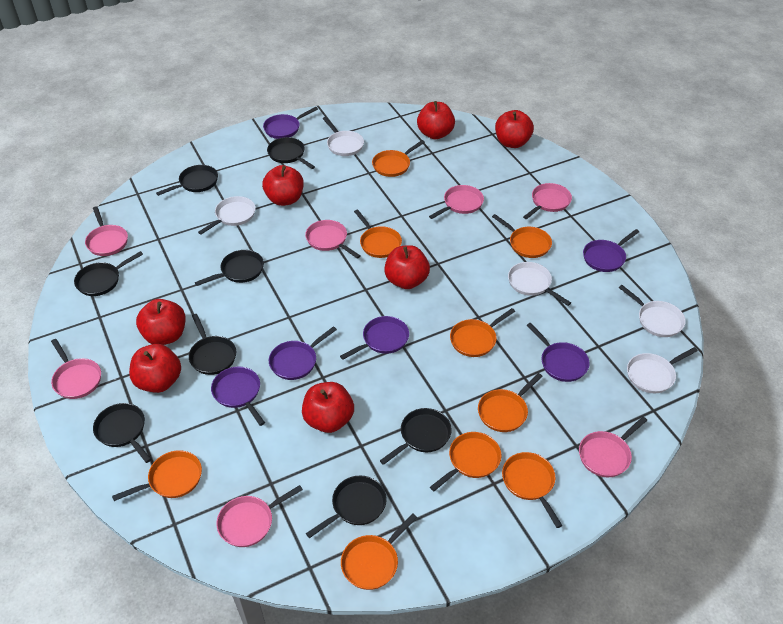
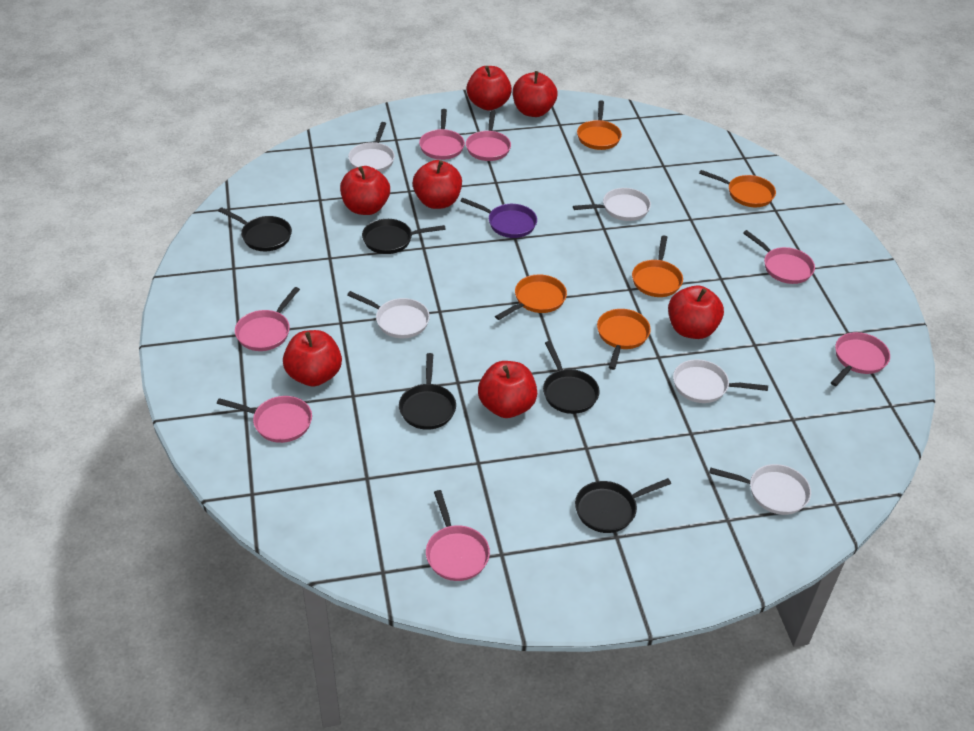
black pan: 8 -> 5
orange pan: 9 -> 5
purple pan: 6 -> 1

